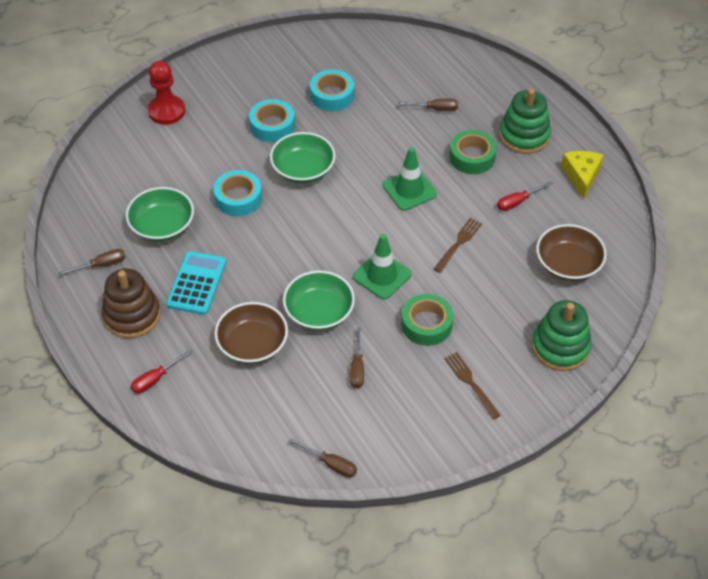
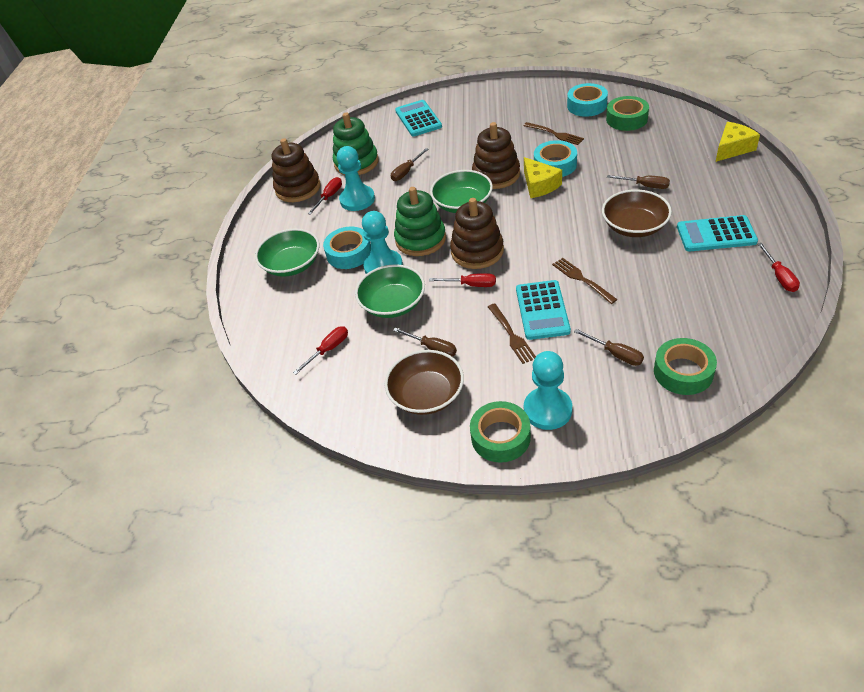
brown fork: 2 -> 3
brown stacking toy: 1 -> 3
green tape: 2 -> 3
green traffic cone: 2 -> 0
red pawn: 1 -> 0
red screwdriver: 2 -> 4
turquoise calculator: 1 -> 3
turquoise pawn: 0 -> 3
yellow cheese: 1 -> 2

